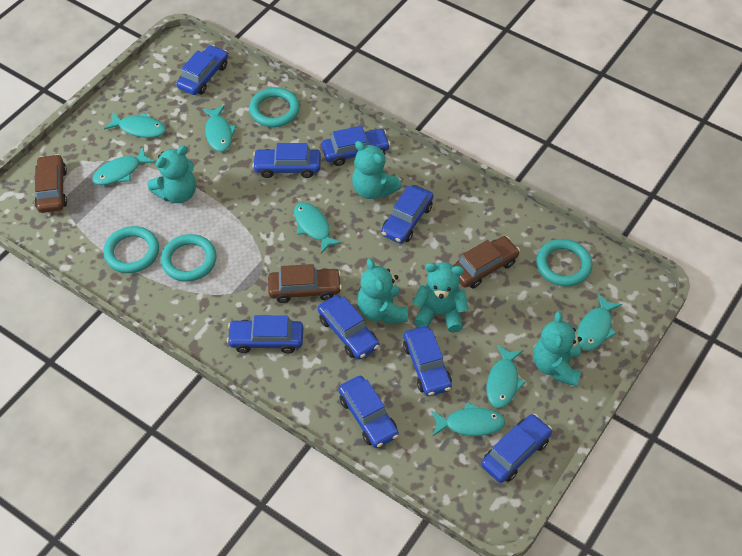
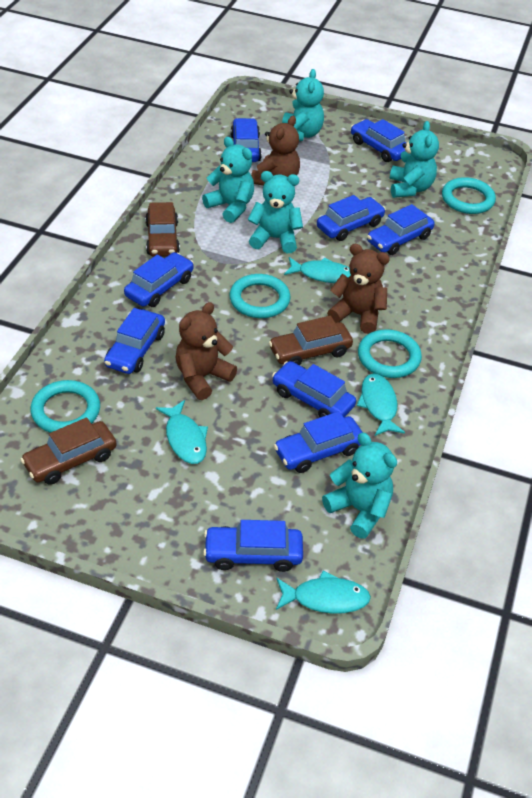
brown teddy bear: 0 -> 3
turquoise fish: 7 -> 4

